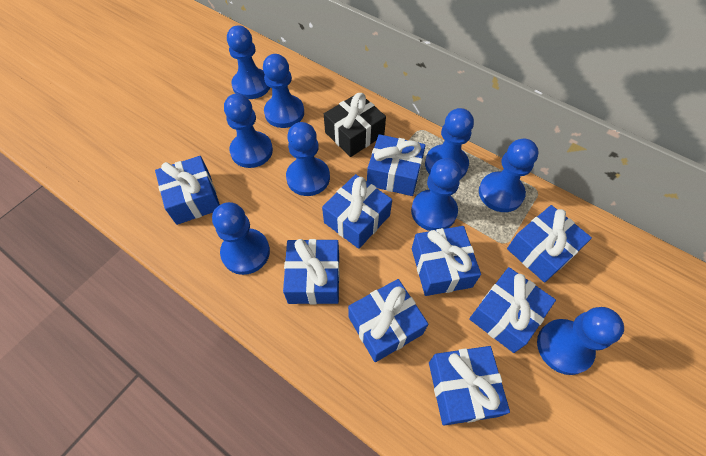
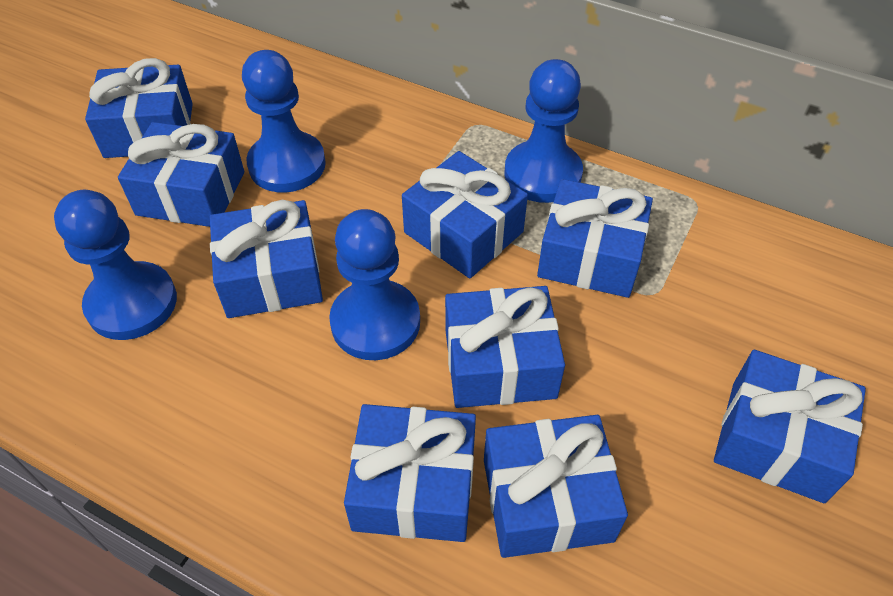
black gift: 1 -> 0
blue pawn: 9 -> 4

